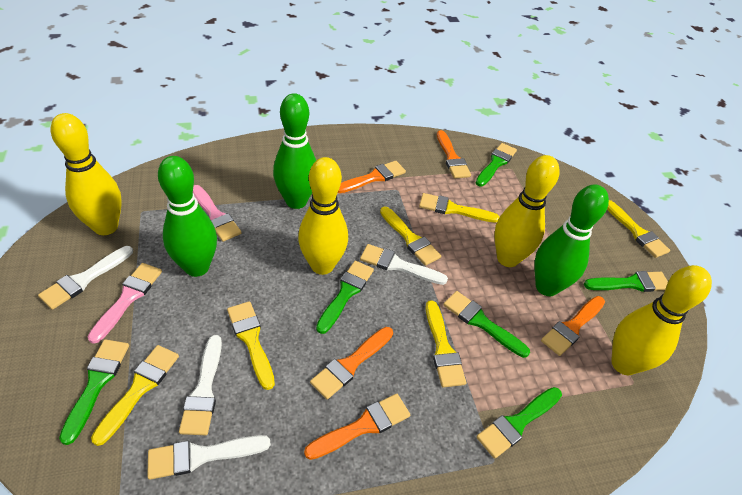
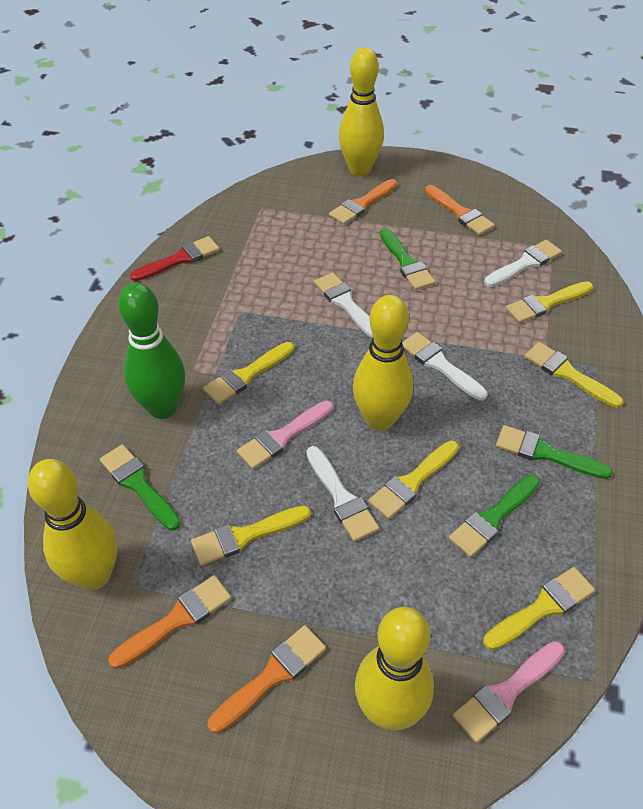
green bowling pin: 3 -> 1
green brush: 6 -> 4
orange brush: 5 -> 4
red brush: 0 -> 1

